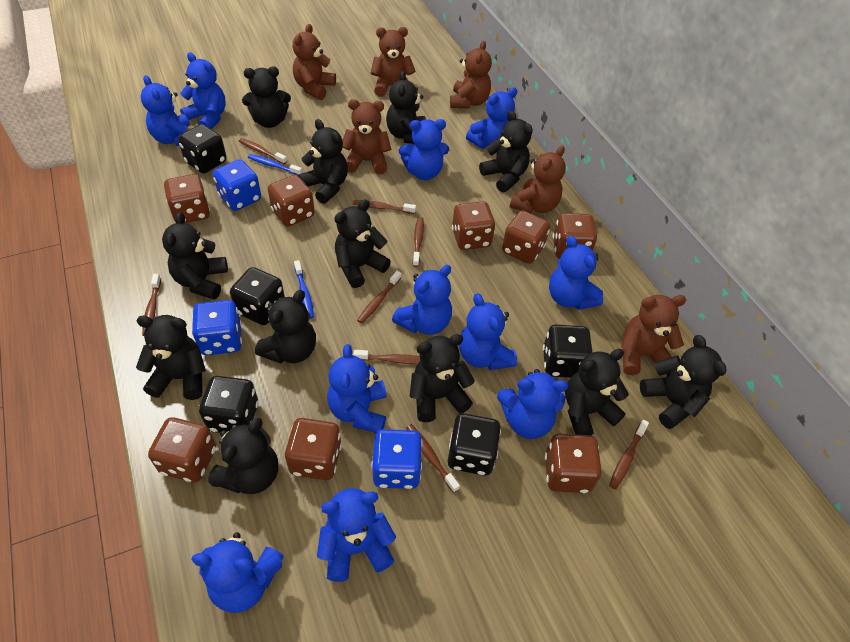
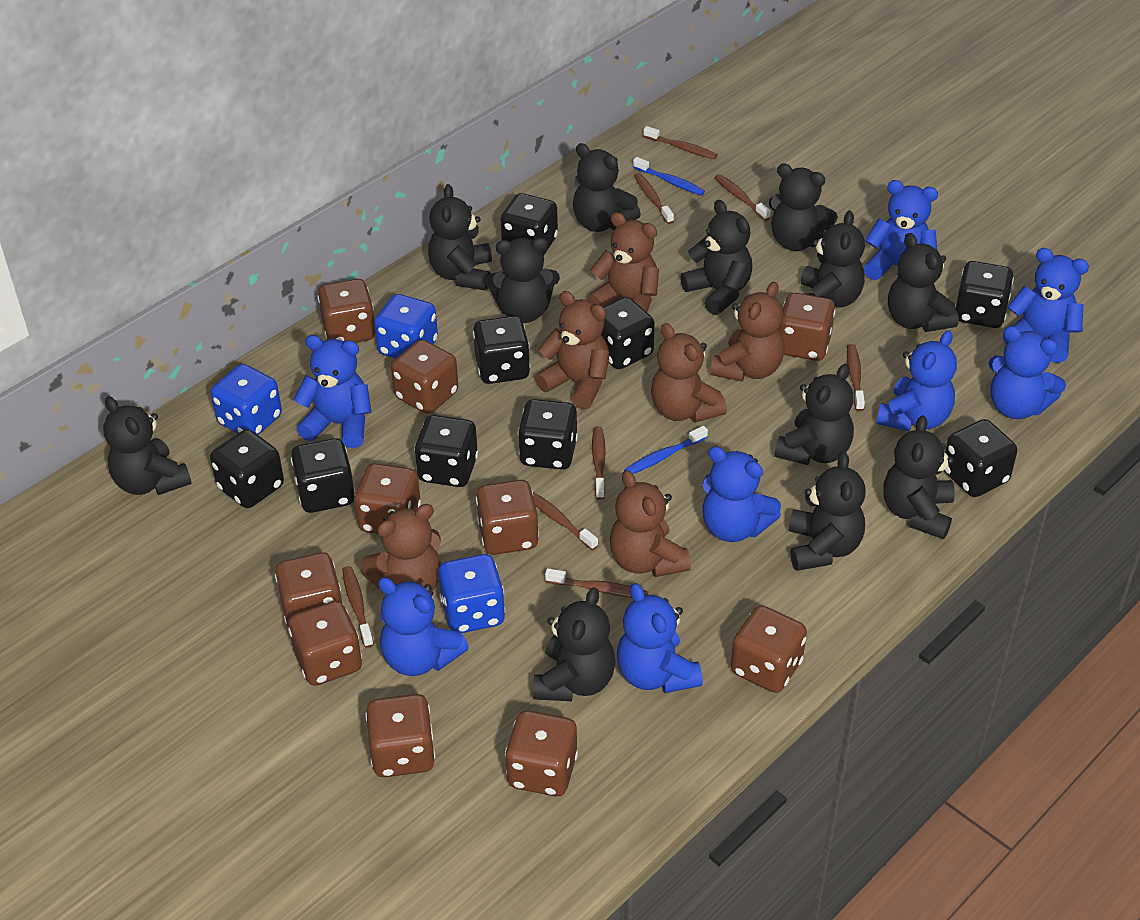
black dice: 5 -> 9
blue teddy bear: 11 -> 8
brown dice: 8 -> 10

